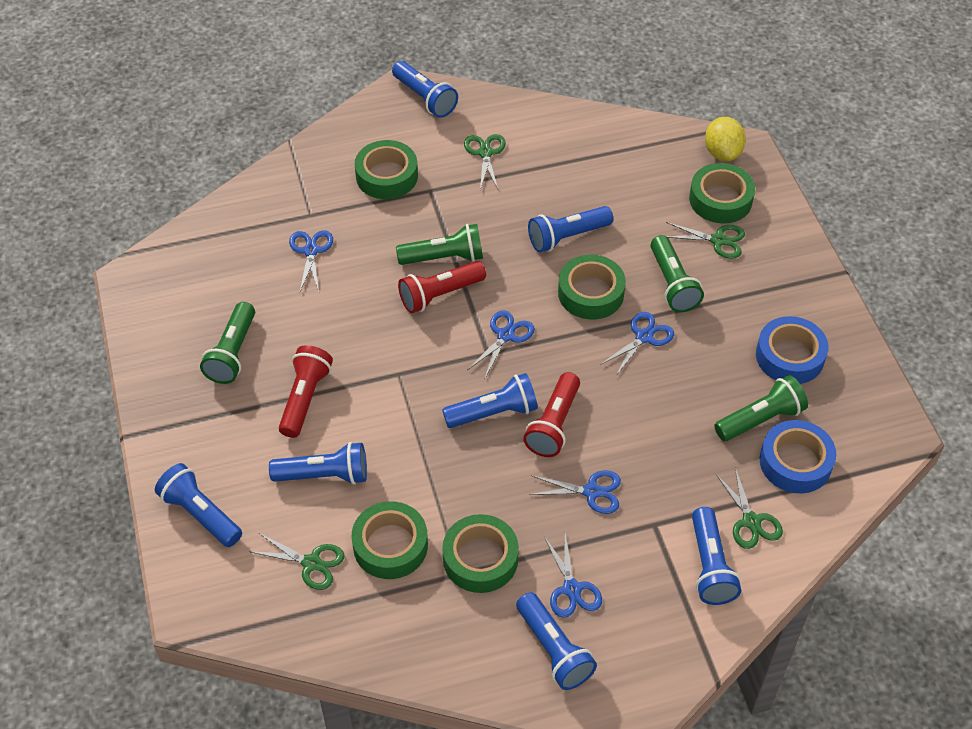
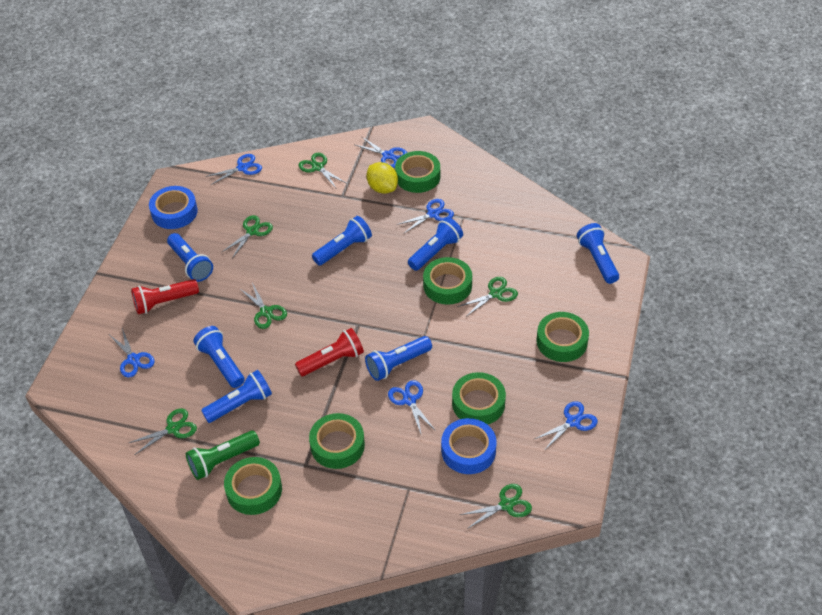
blue scissors: 5 -> 6
green flashlight: 4 -> 1
green scissors: 4 -> 6
green tape: 5 -> 6
red flashlight: 3 -> 2

